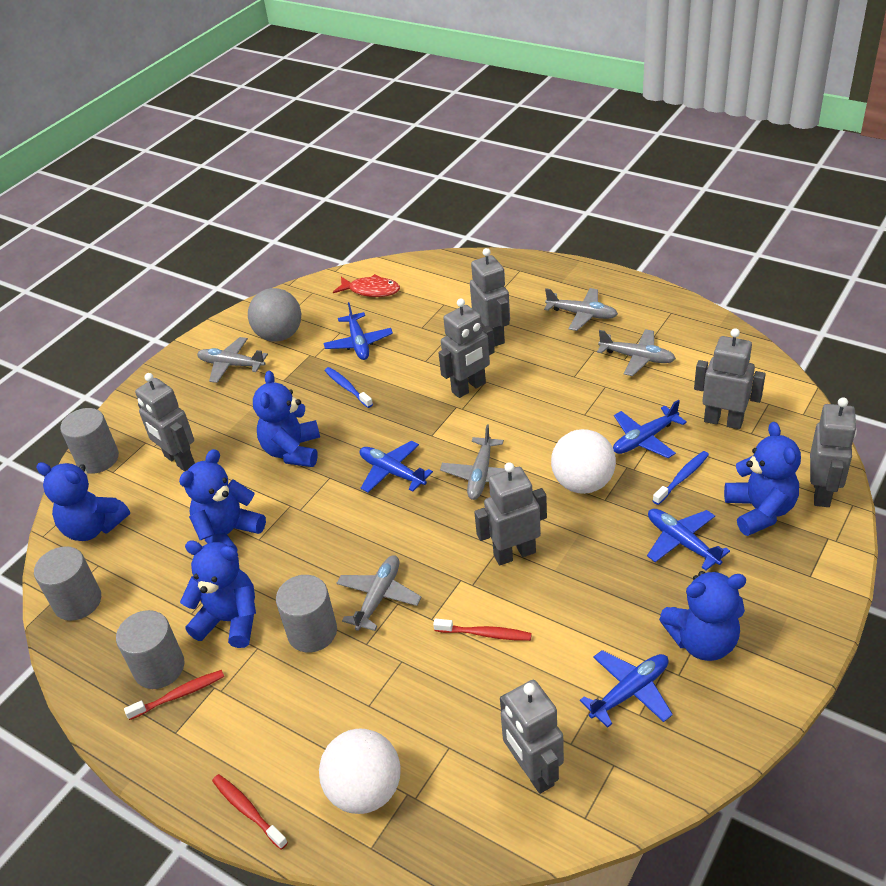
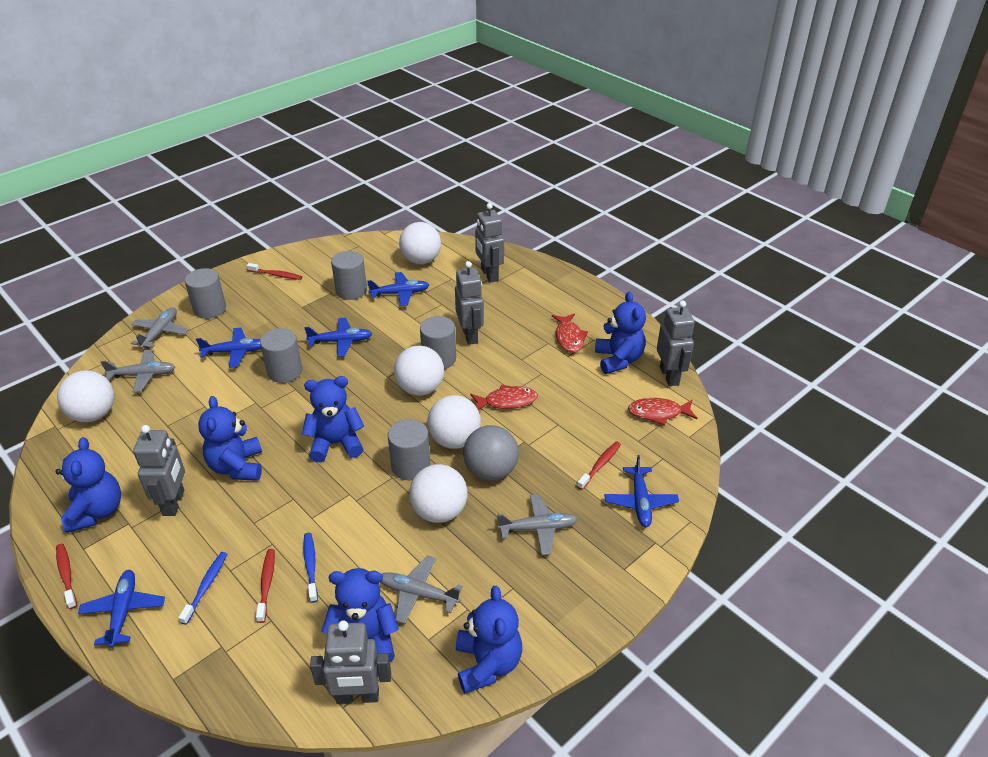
grey cylinder: 4 -> 5
grey plane: 5 -> 4
grey robot: 7 -> 5
red fish: 1 -> 3
red toothbrush: 3 -> 4
white ball: 2 -> 5

